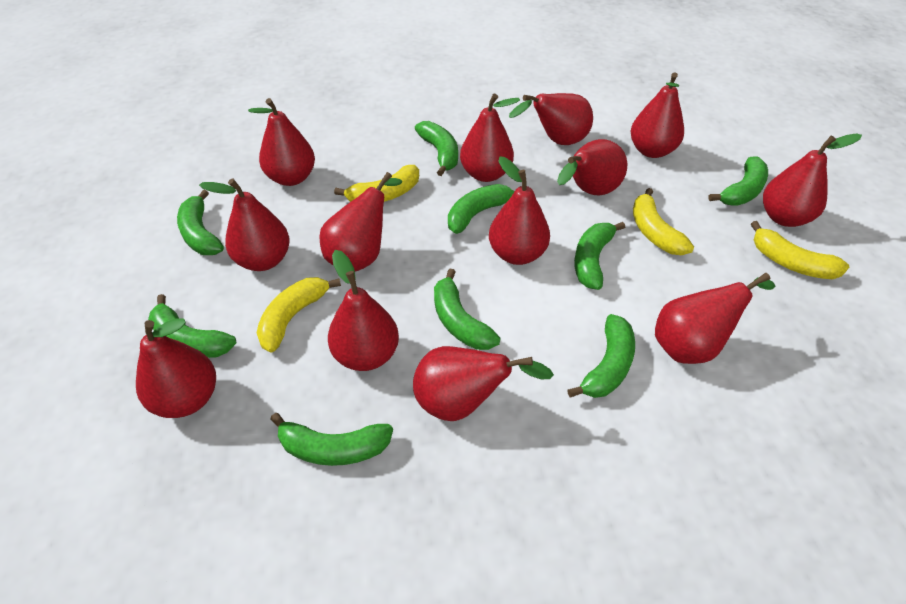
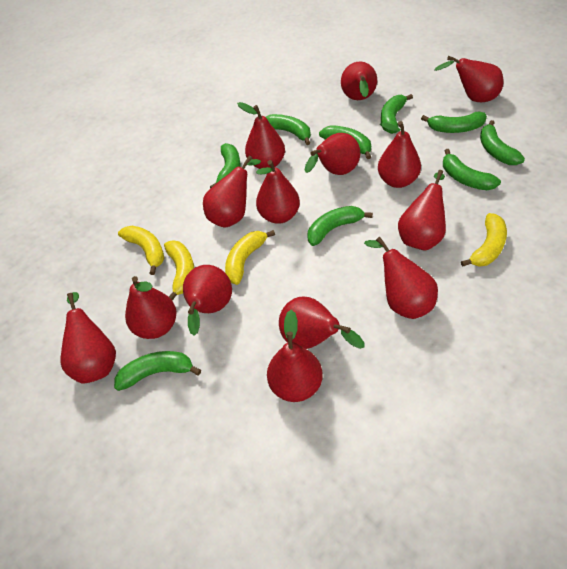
red pear: 13 -> 14

